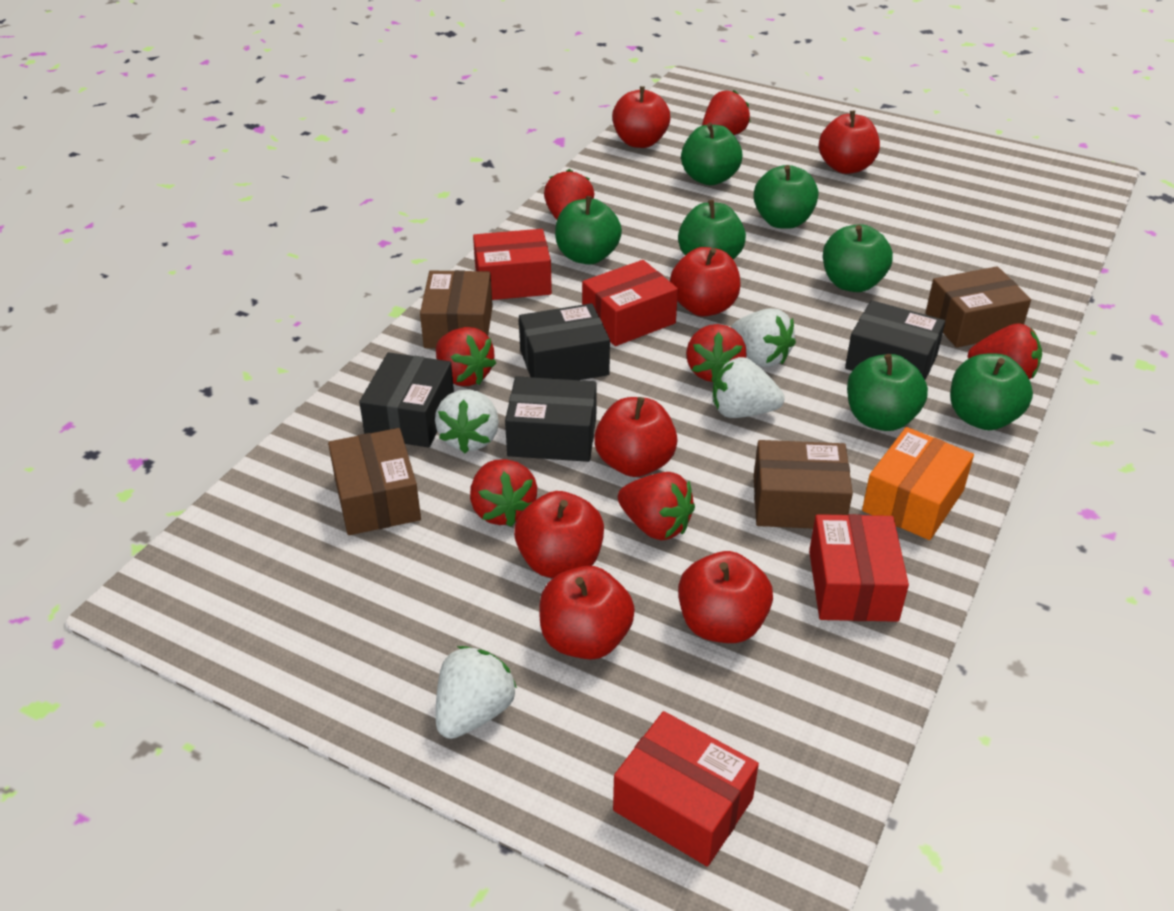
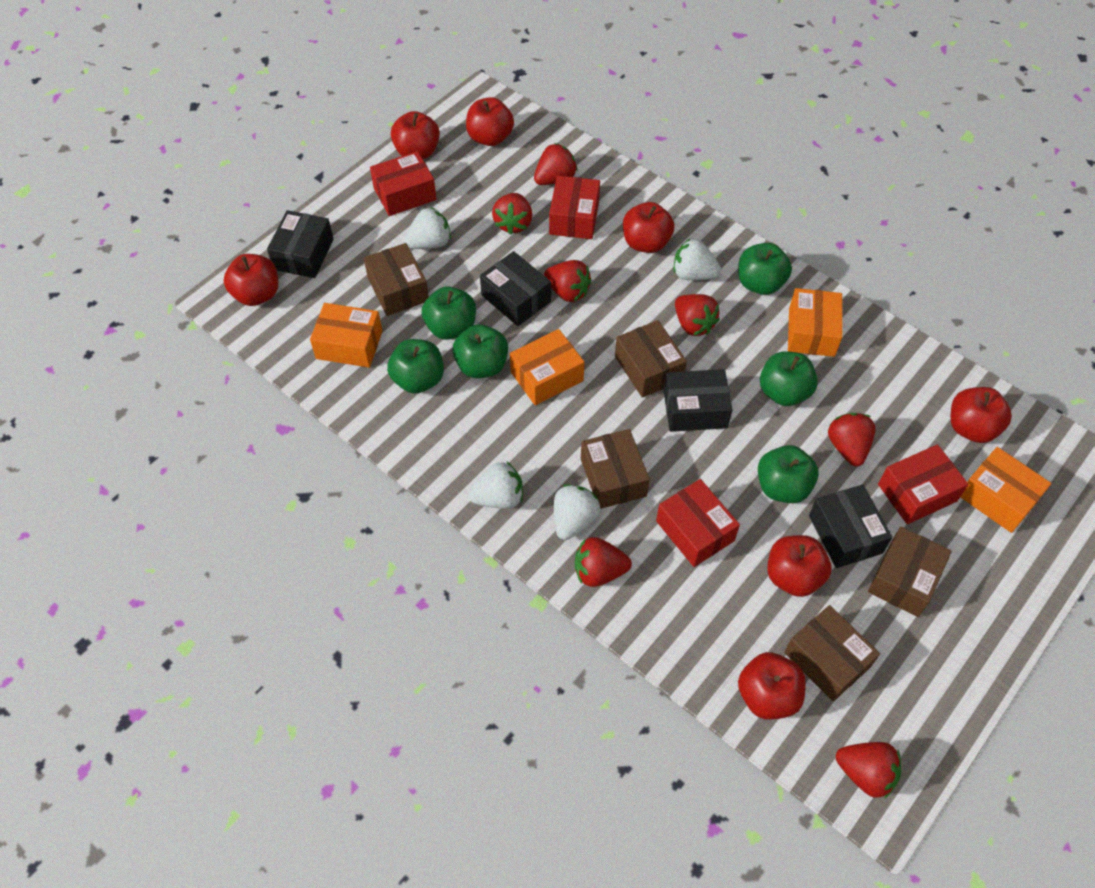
brown box: 4 -> 5
green apple: 7 -> 6
orange box: 1 -> 4

